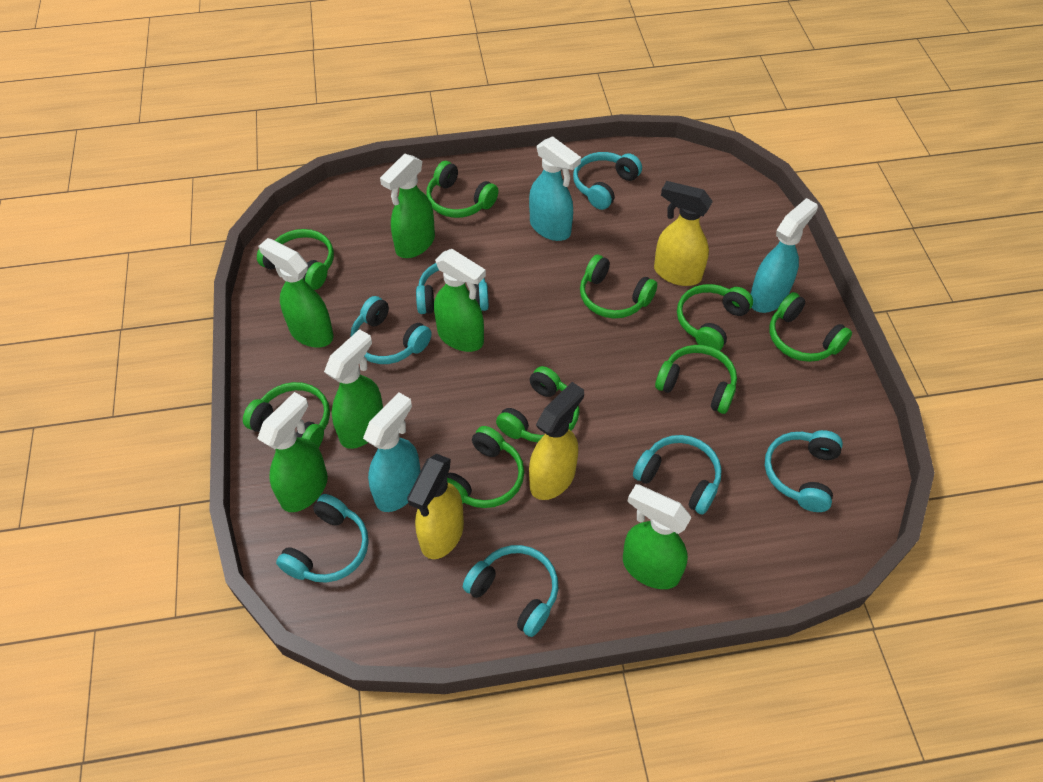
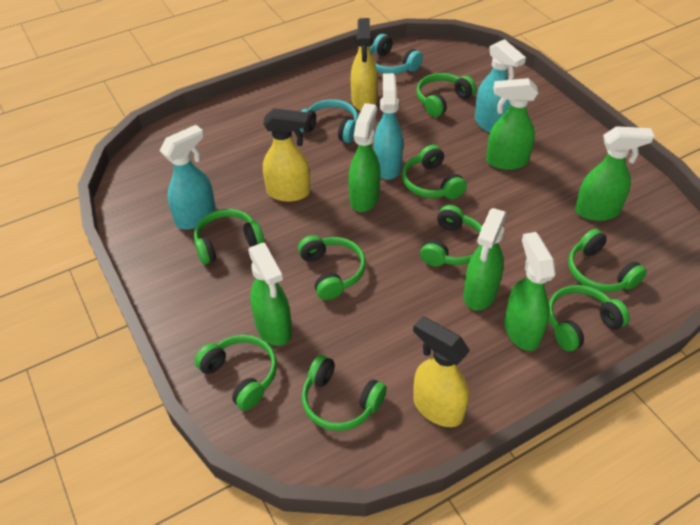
turquoise headphones: 7 -> 2

